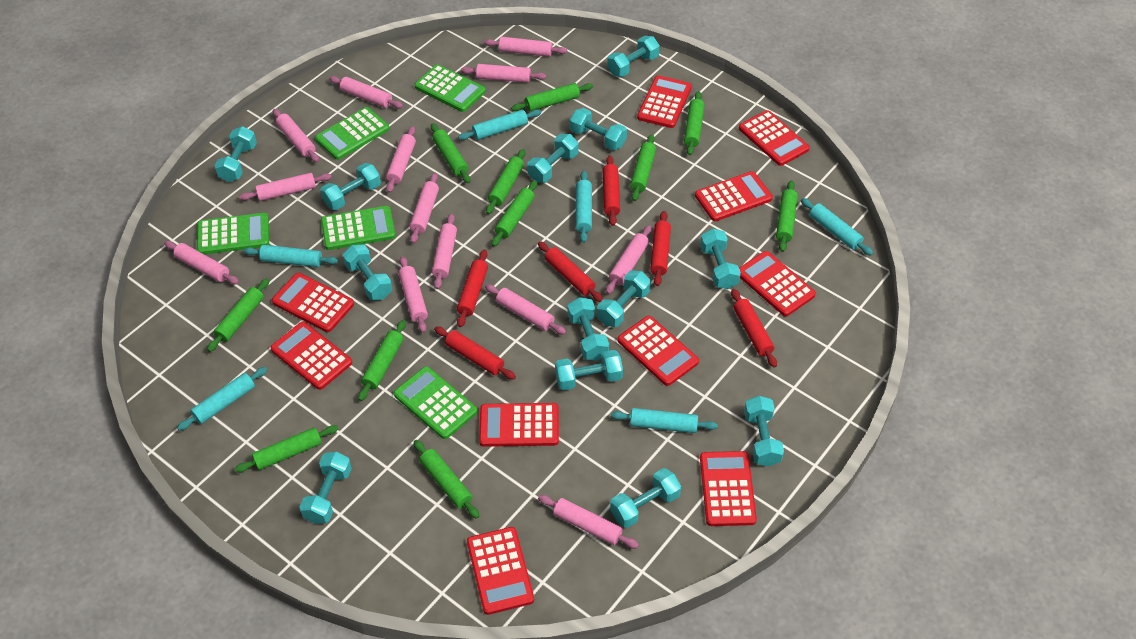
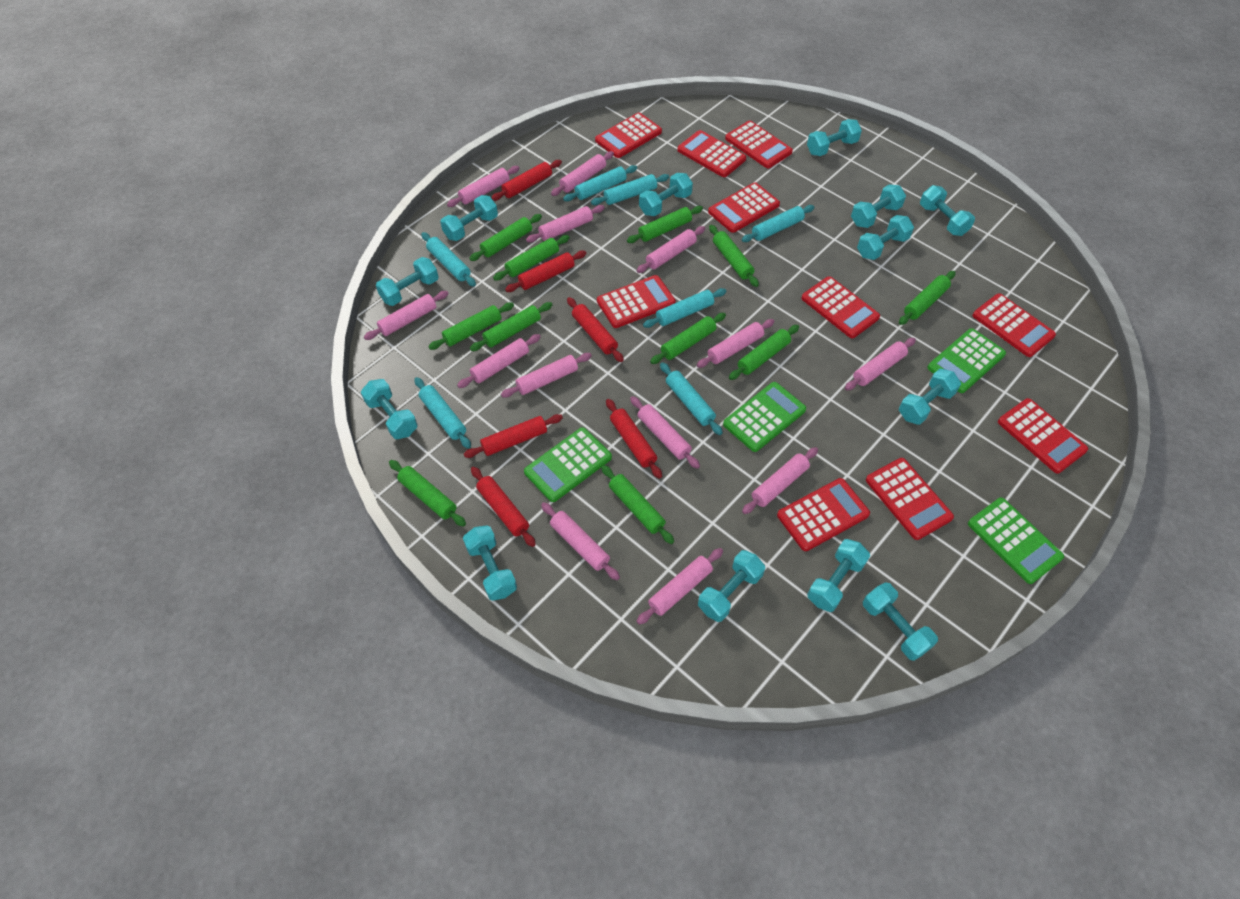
green calculator: 5 -> 4
turquoise rolling pin: 6 -> 7

